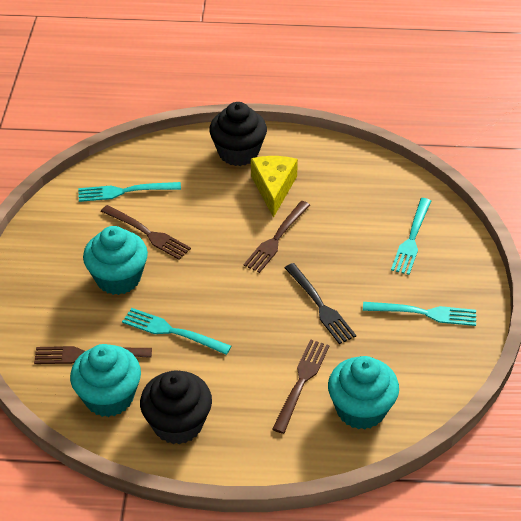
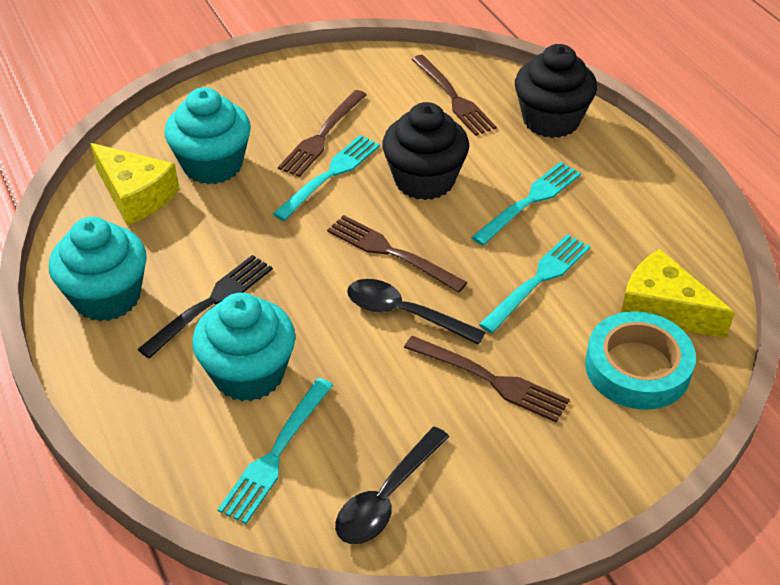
black spoon: 0 -> 2
turquoise tape: 0 -> 1
yellow cheese: 1 -> 2

